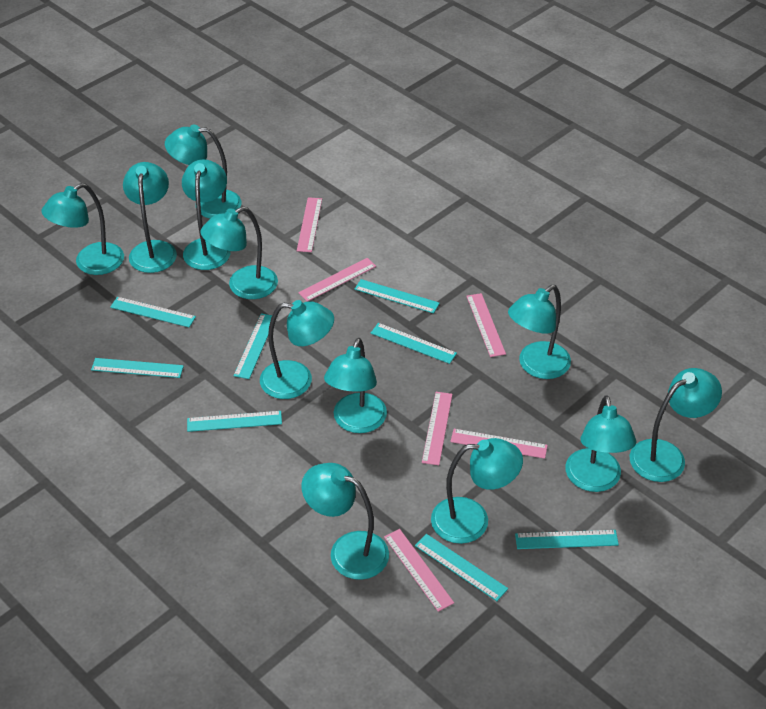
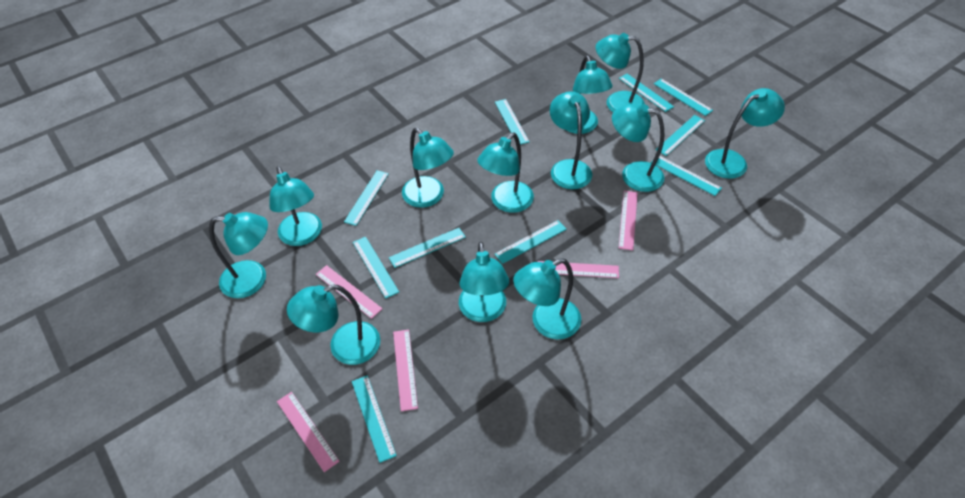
pink ruler: 6 -> 5
turquoise ruler: 8 -> 10

